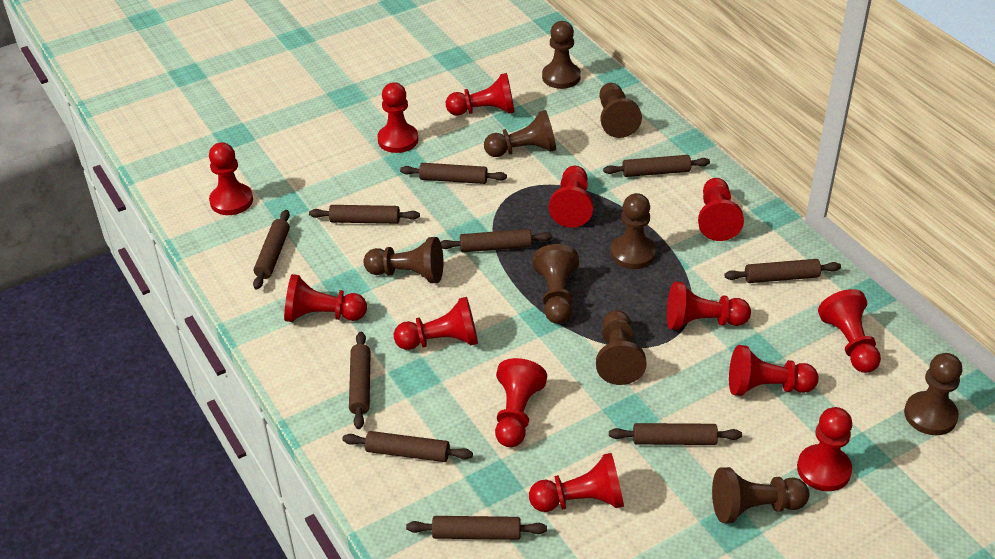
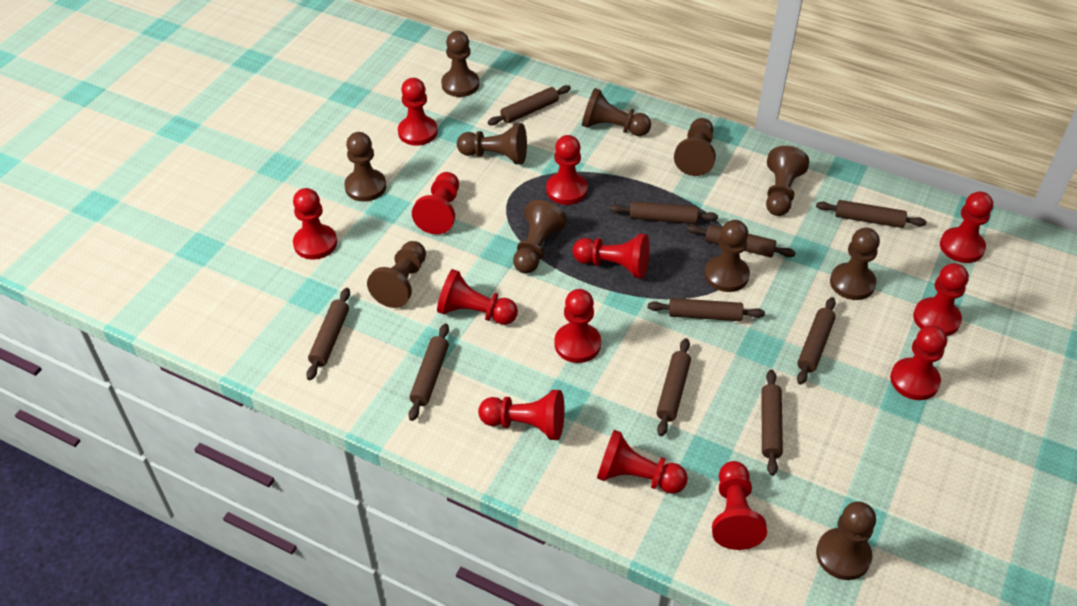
brown pawn: 9 -> 11

